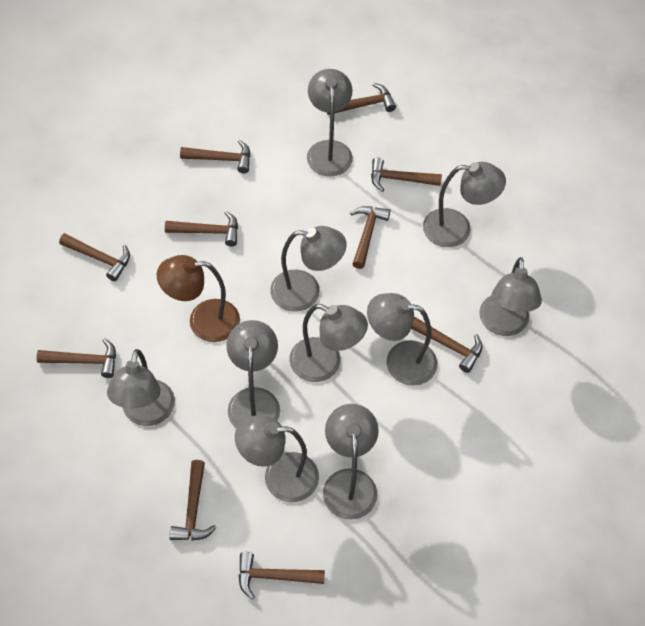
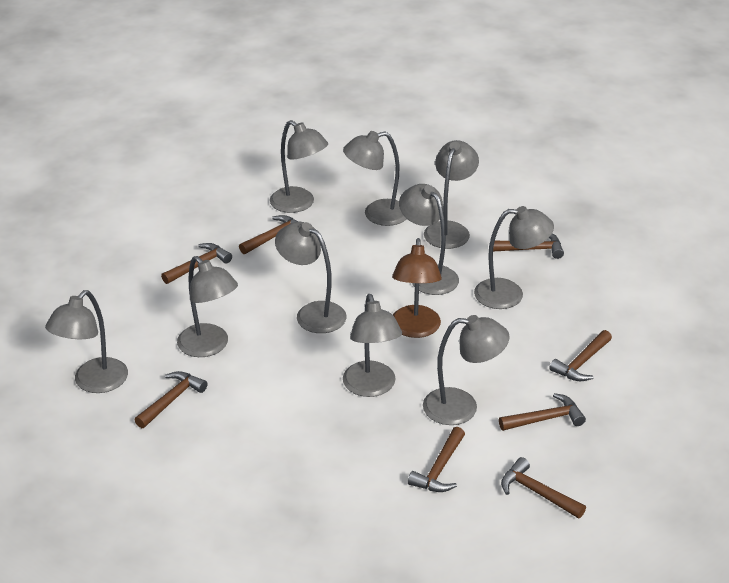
brown hammer: 10 -> 8

